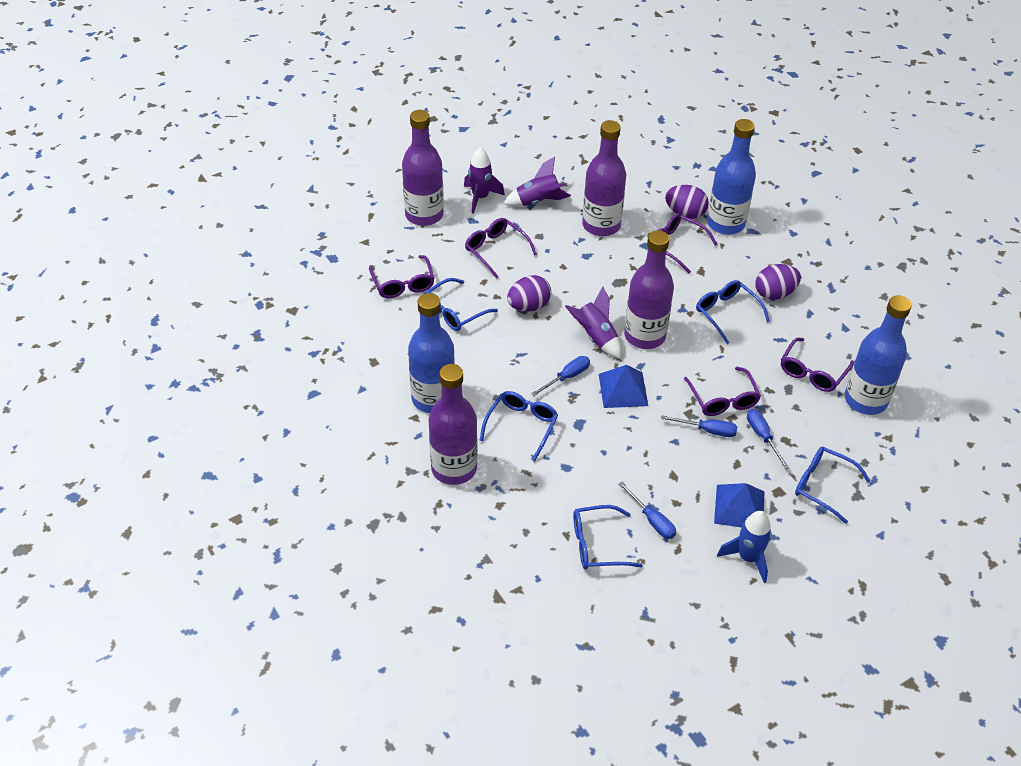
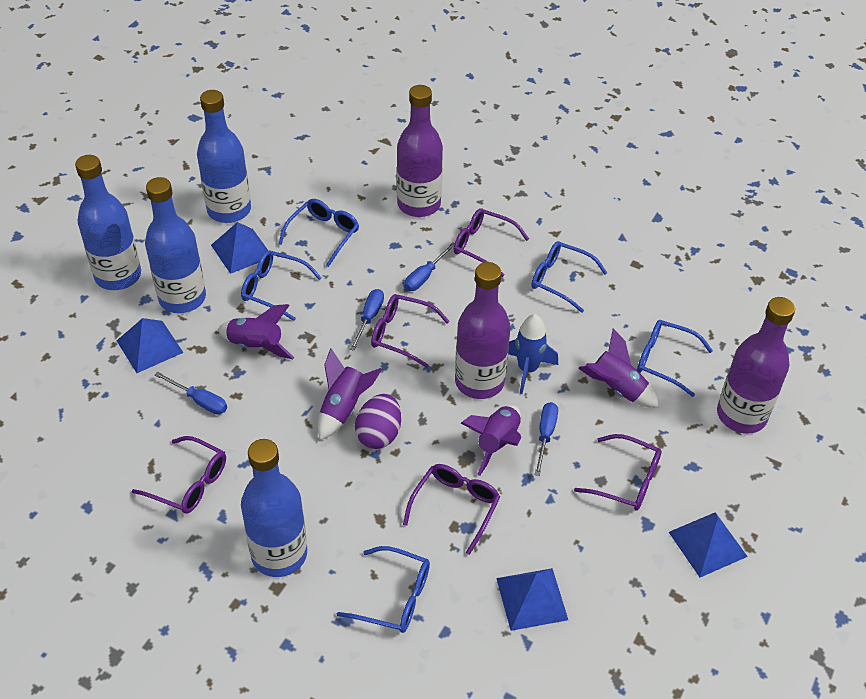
blue bottle: 3 -> 4
blue pyramid: 2 -> 4
purple bottle: 4 -> 3
purple egg: 3 -> 1
purple rocket: 3 -> 4

